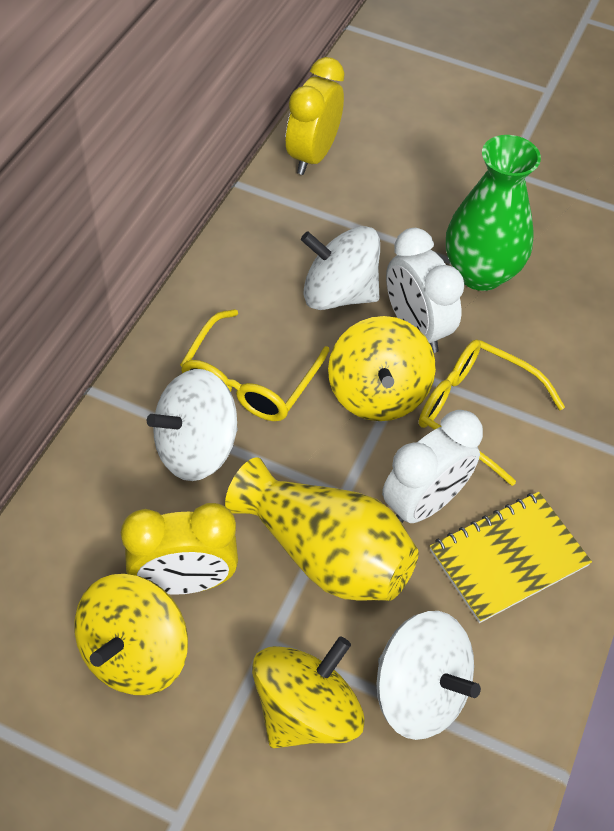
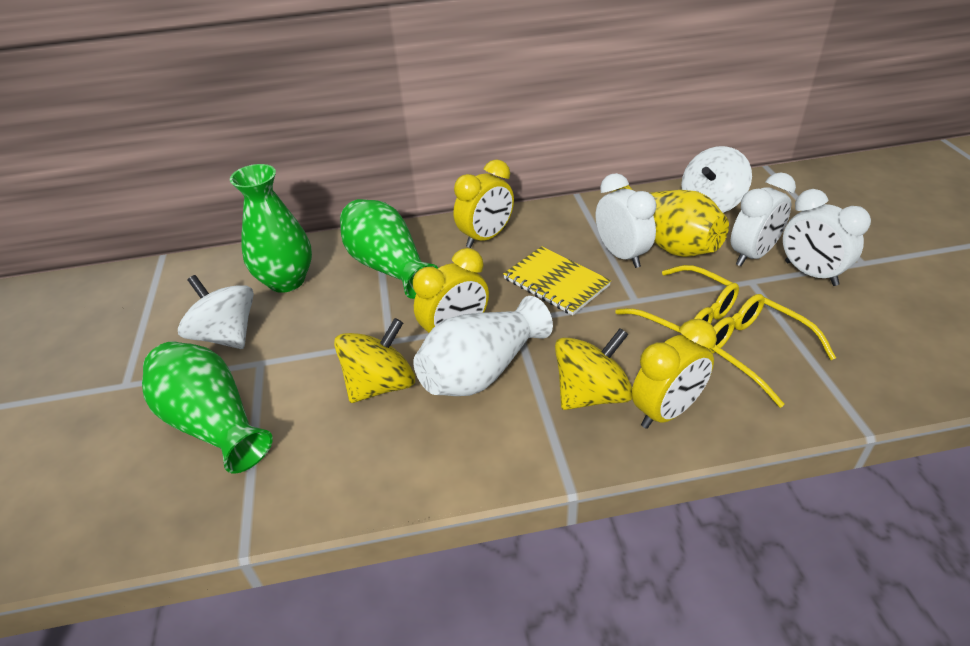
green vase: 1 -> 3
white clock: 2 -> 3
white spinning top: 3 -> 2
white vase: 0 -> 1
yellow clock: 2 -> 3
yellow spinning top: 3 -> 2

